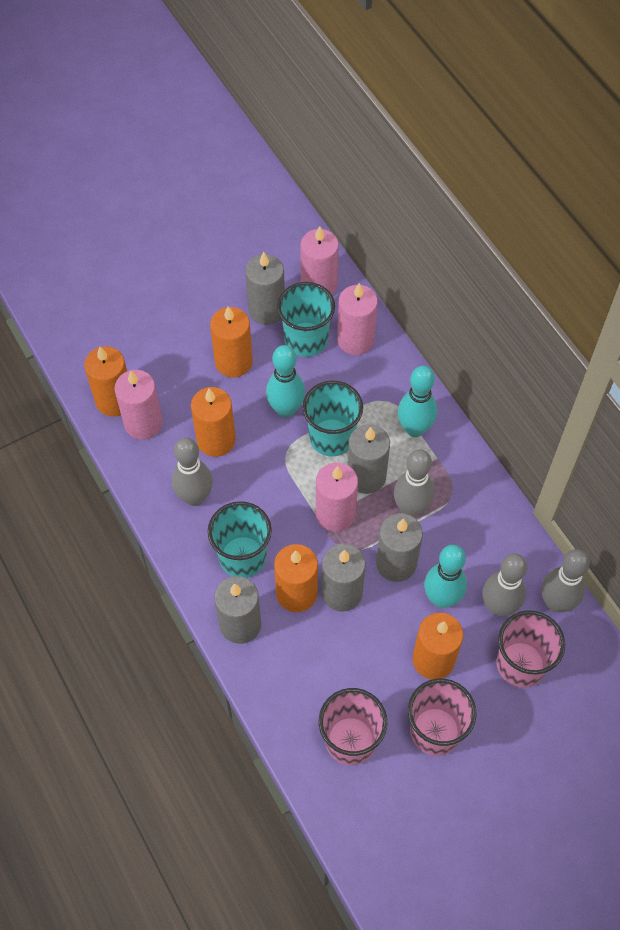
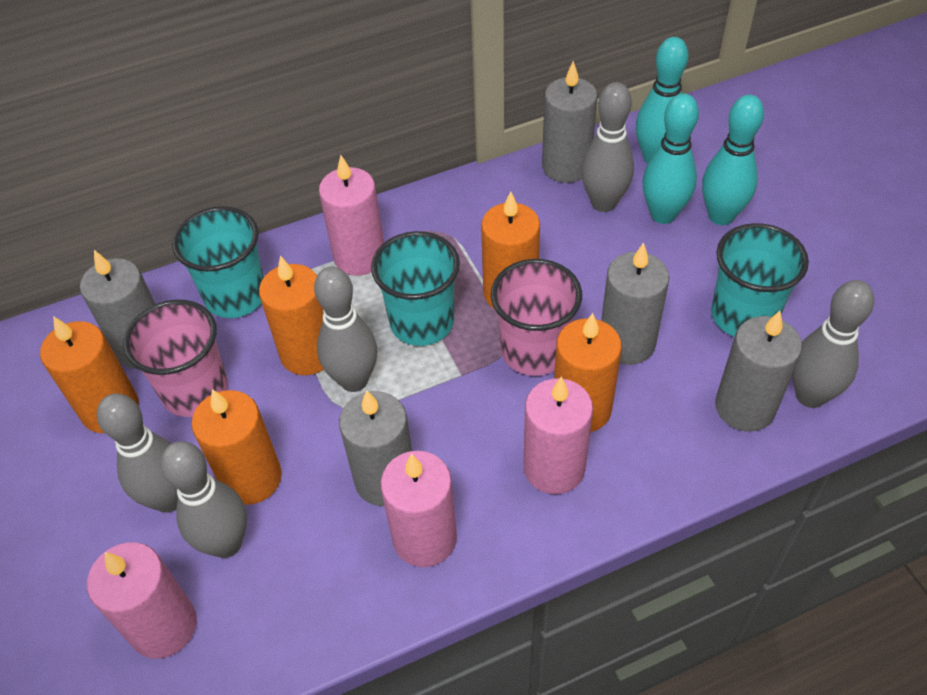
grey bowling pin: 4 -> 5
pink cup: 3 -> 2

